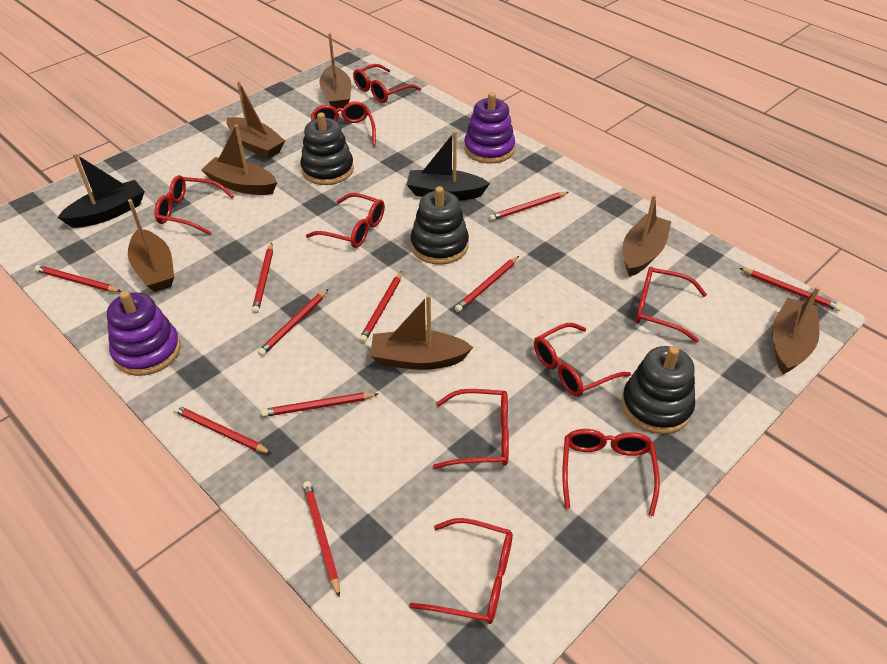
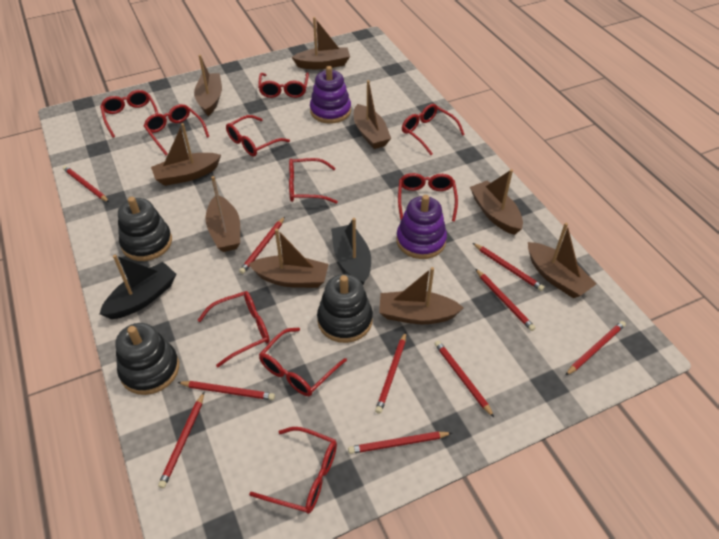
brown boat: 7 -> 9
red glasses: 9 -> 10

